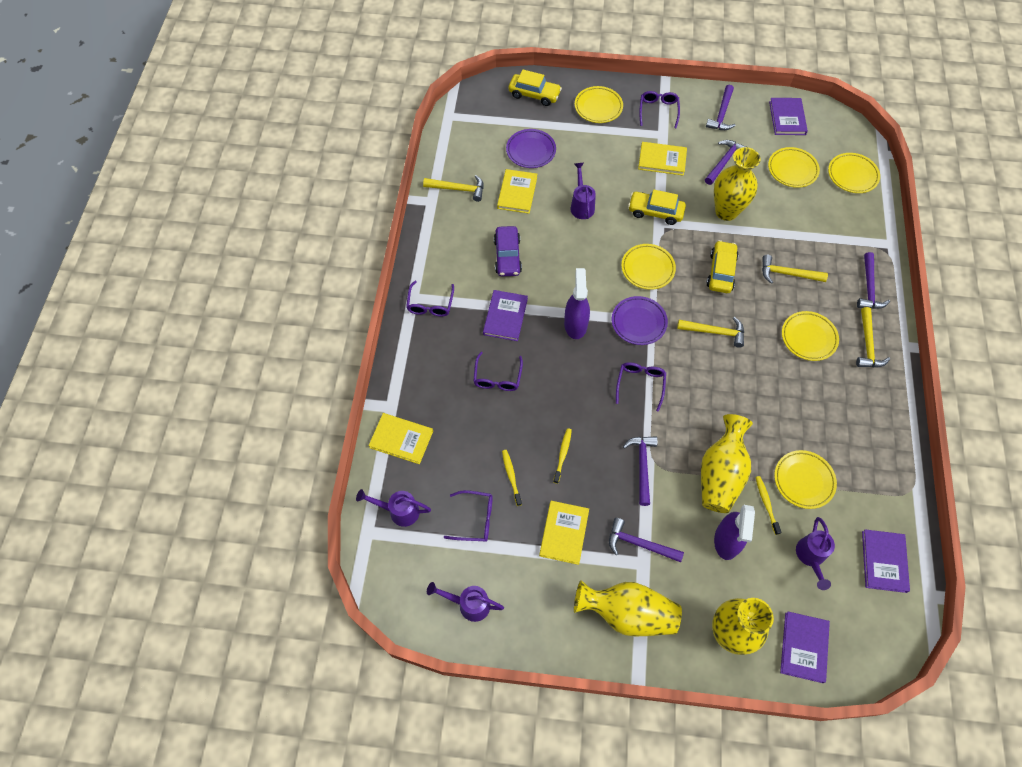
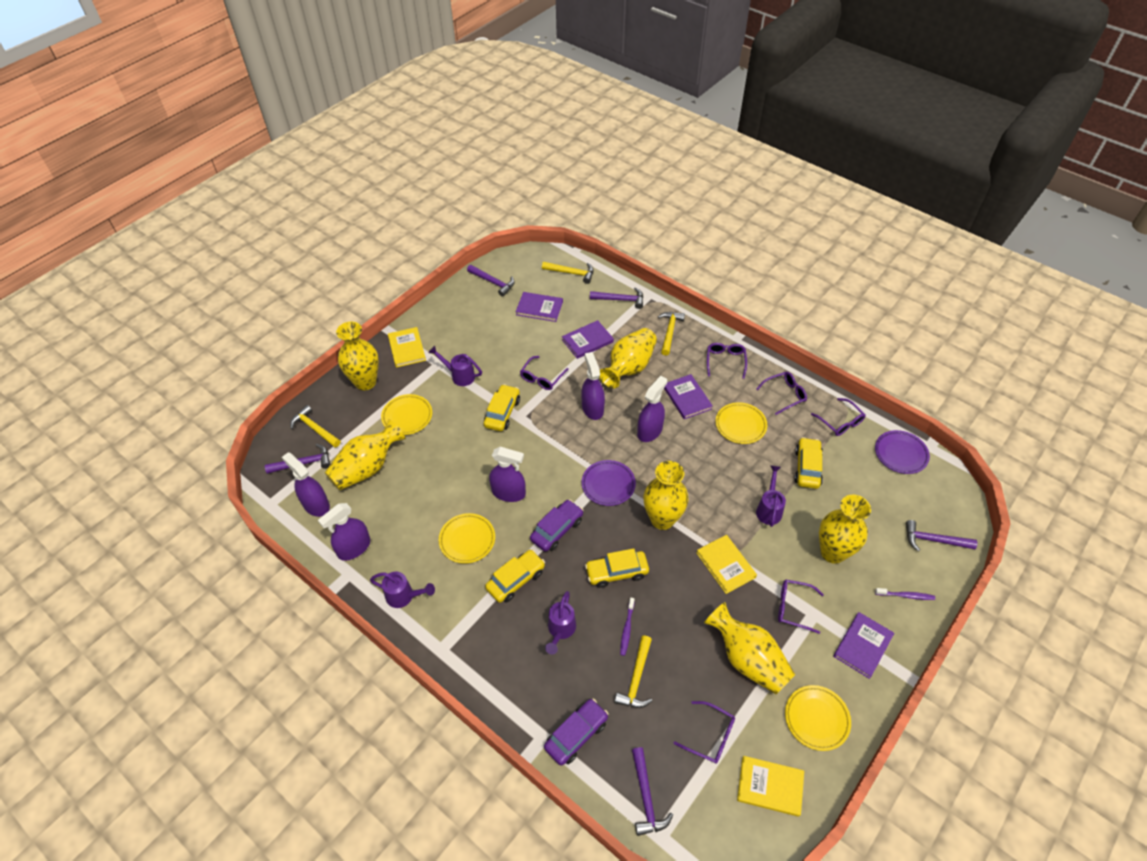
purple car: 1 -> 2
purple glasses: 5 -> 6
purple spray bottle: 2 -> 5
purple toothbrush: 0 -> 2
yellow book: 4 -> 3
yellow car: 3 -> 4
yellow plate: 6 -> 4
yellow toothbrush: 3 -> 0
yellow vase: 4 -> 6

